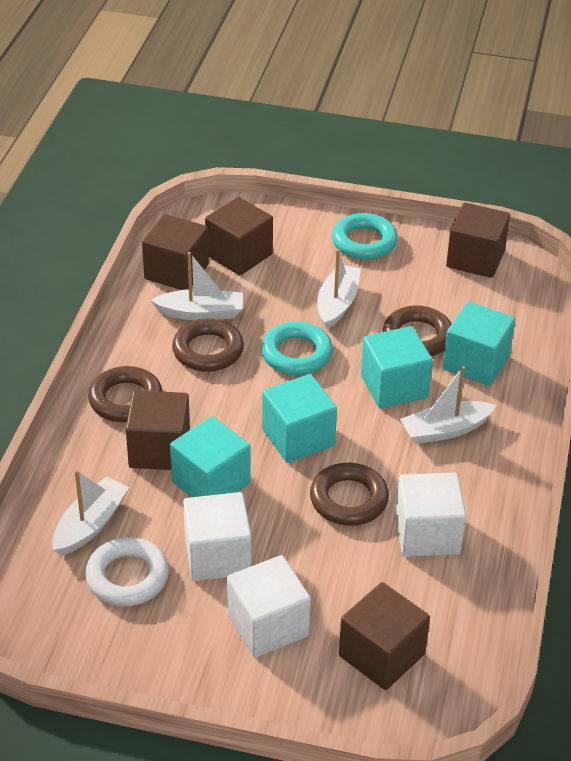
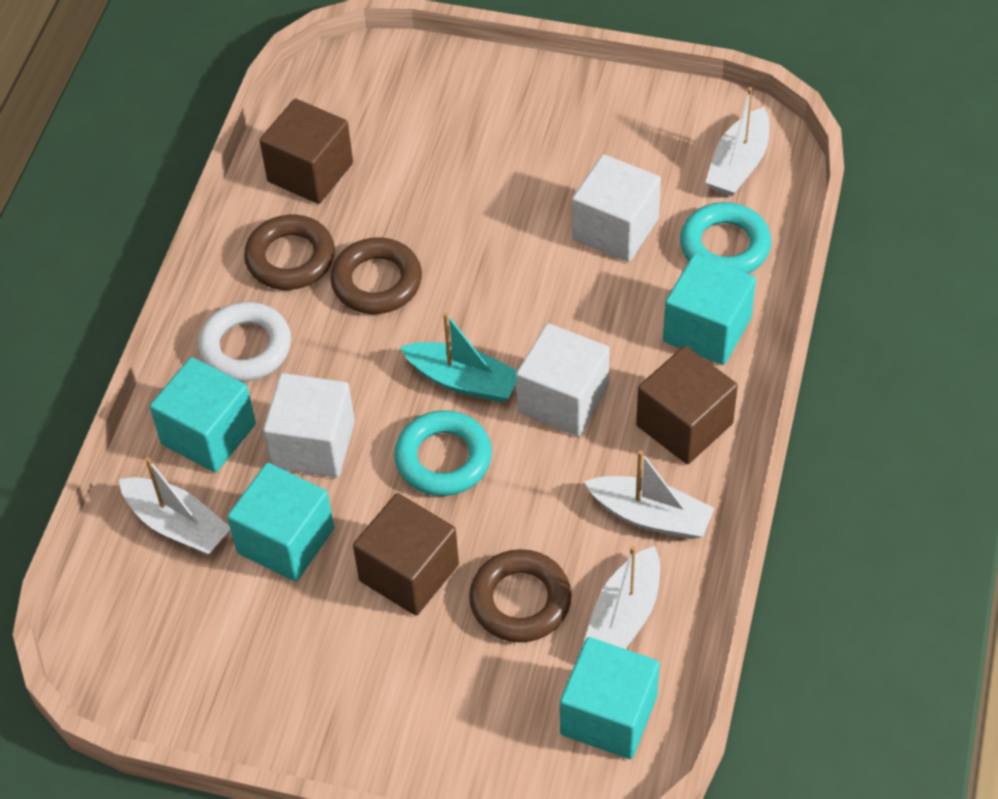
brown cube: 5 -> 3
brown ring: 4 -> 3
turquoise boat: 0 -> 1

